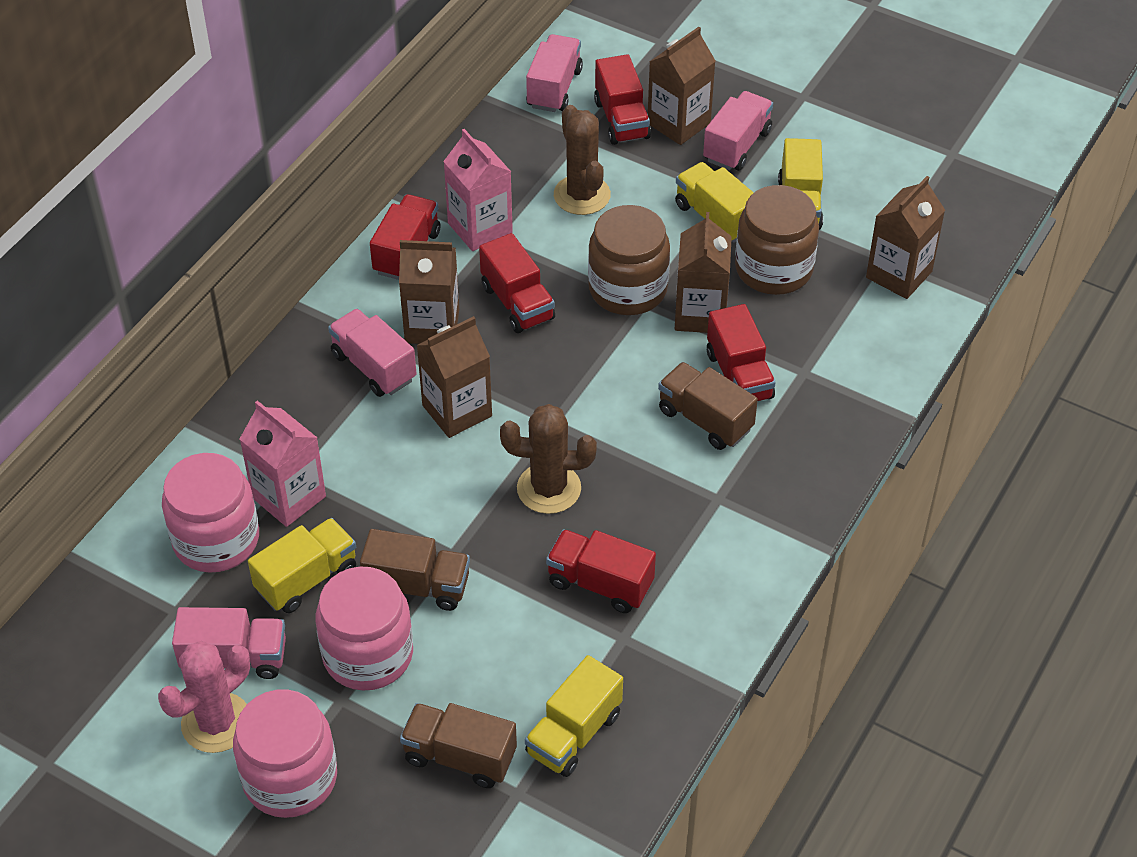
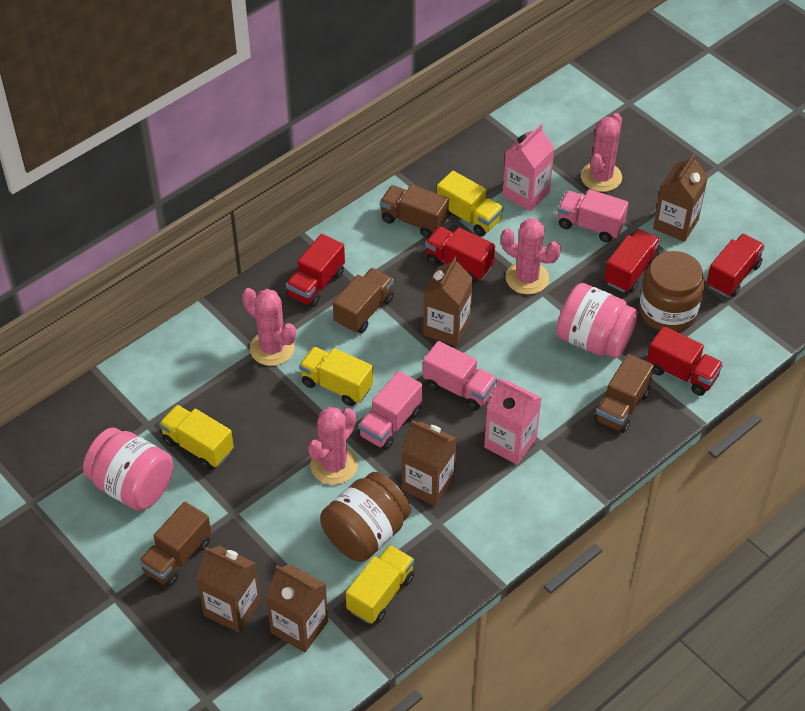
brown cactus: 2 -> 0
brown truck: 3 -> 4
pink cactus: 1 -> 4
pink jar: 3 -> 2
pink truck: 4 -> 3

